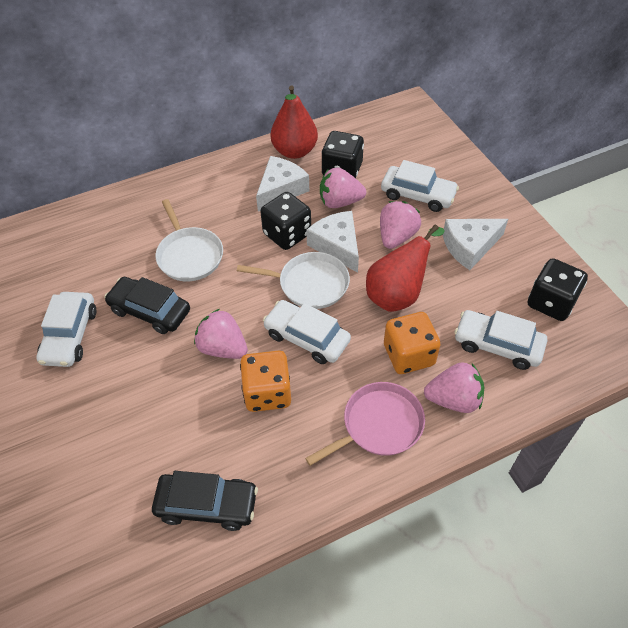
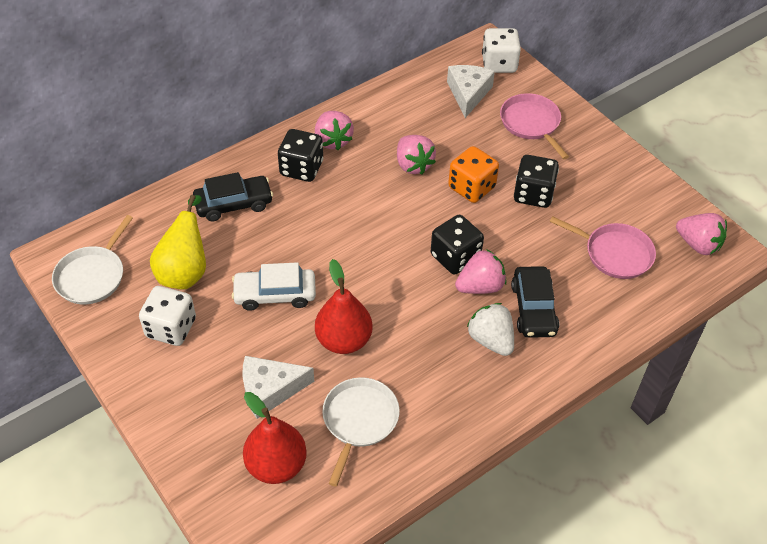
orange dice: 2 -> 1
pink pan: 1 -> 2
white car: 4 -> 1
white cheese: 3 -> 2
white dice: 0 -> 2
white strawberry: 0 -> 1
yellow pear: 0 -> 1

